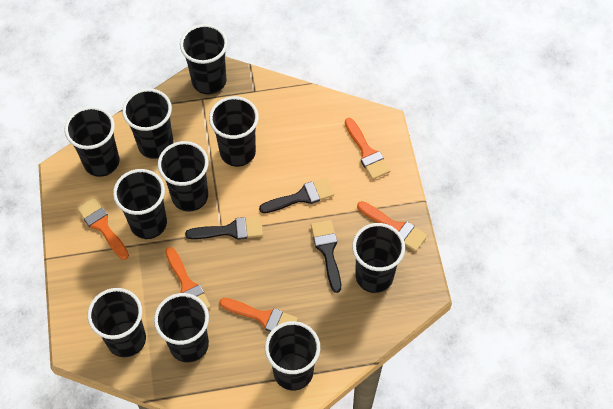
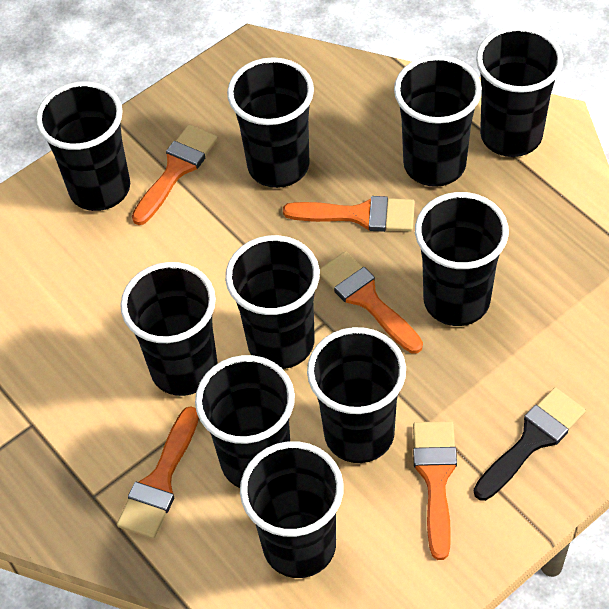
black brush: 3 -> 1

